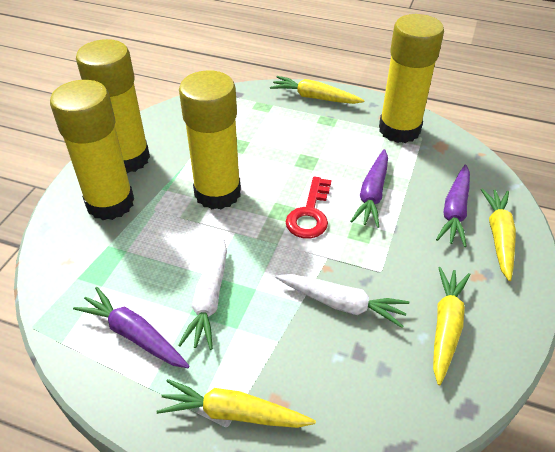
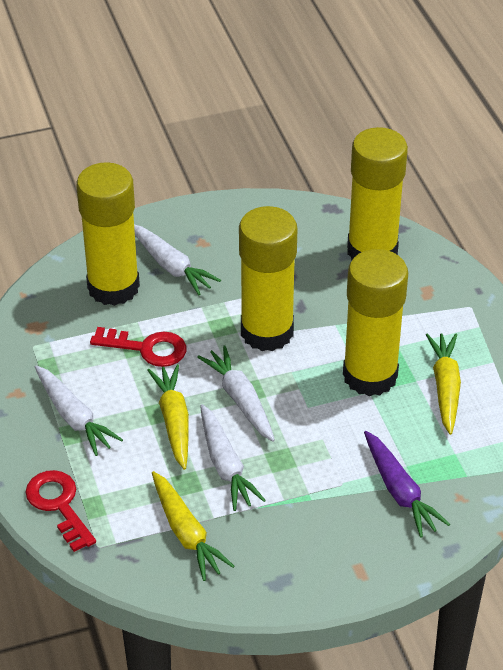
purple carrot: 3 -> 1
red key: 1 -> 2
white carrot: 2 -> 4
yellow carrot: 4 -> 3

